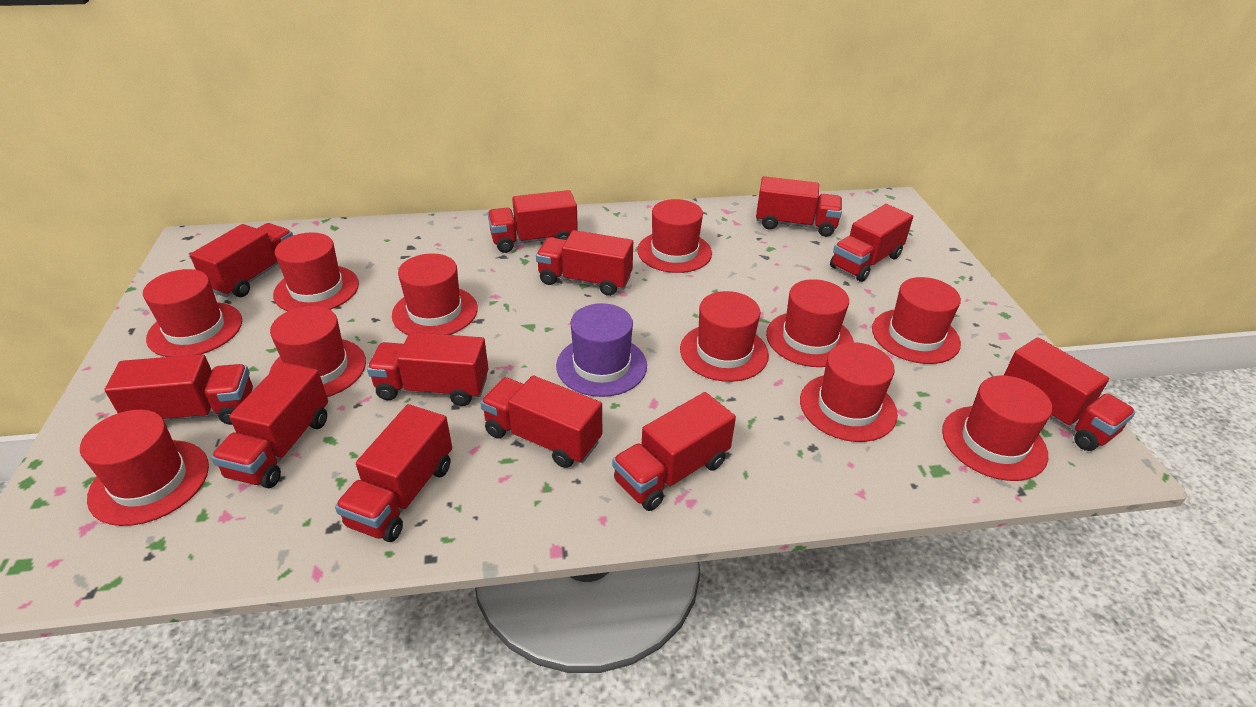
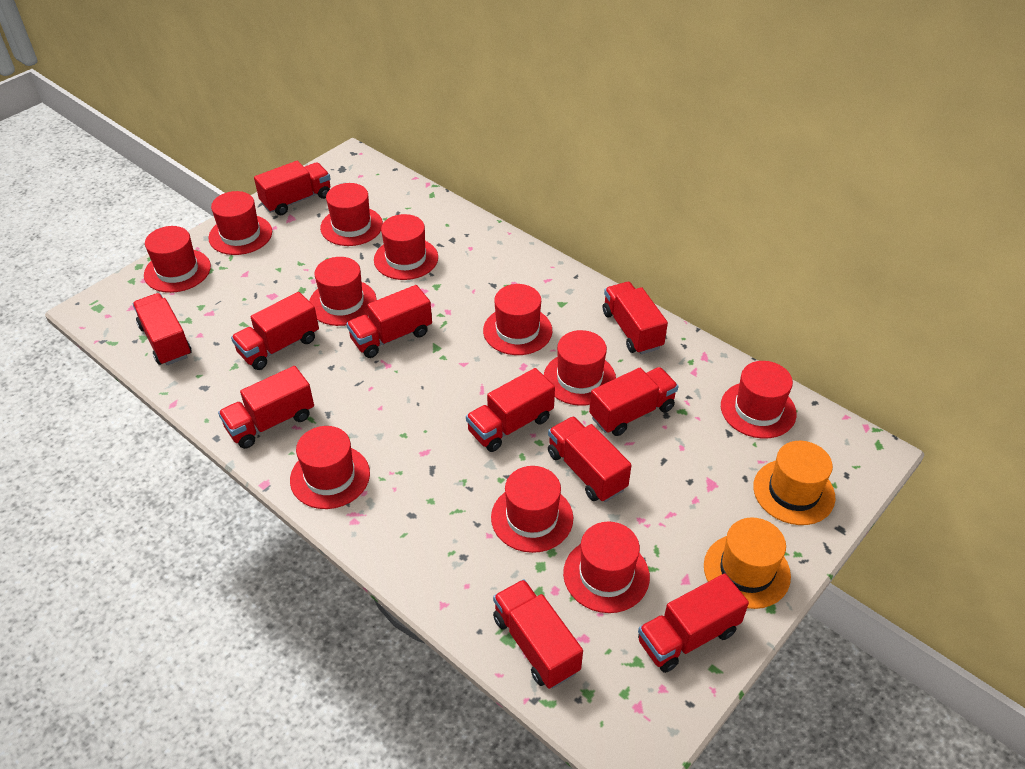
orange hat: 0 -> 2
purple hat: 1 -> 0
red truck: 12 -> 11

